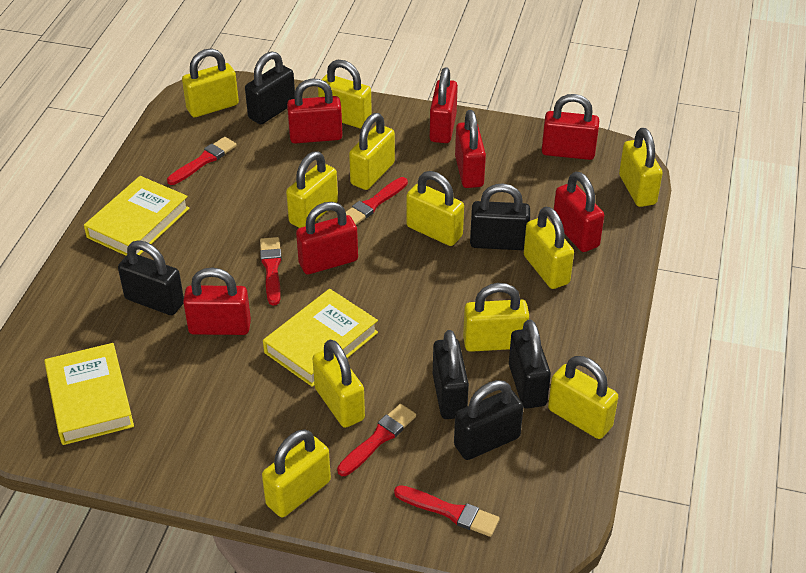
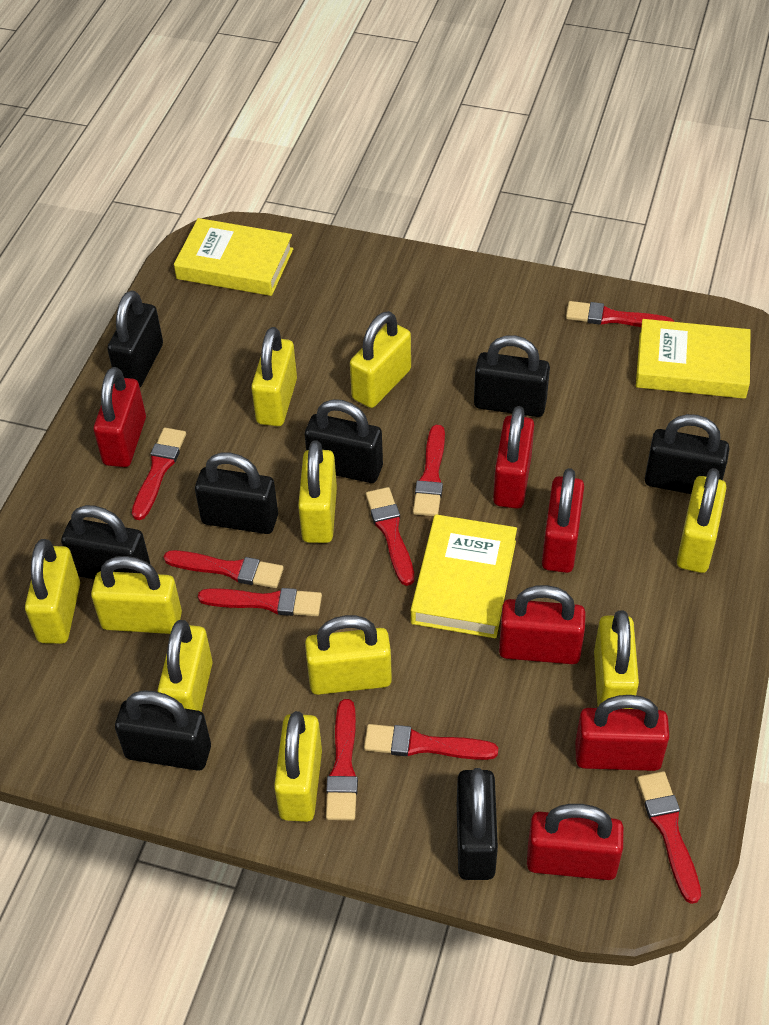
black padlock: 6 -> 8
red brush: 5 -> 9
red padlock: 7 -> 6
yellow padlock: 11 -> 10

